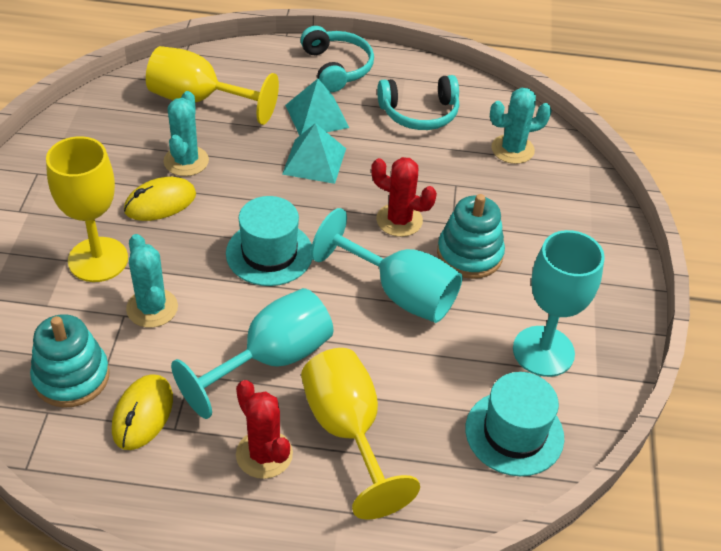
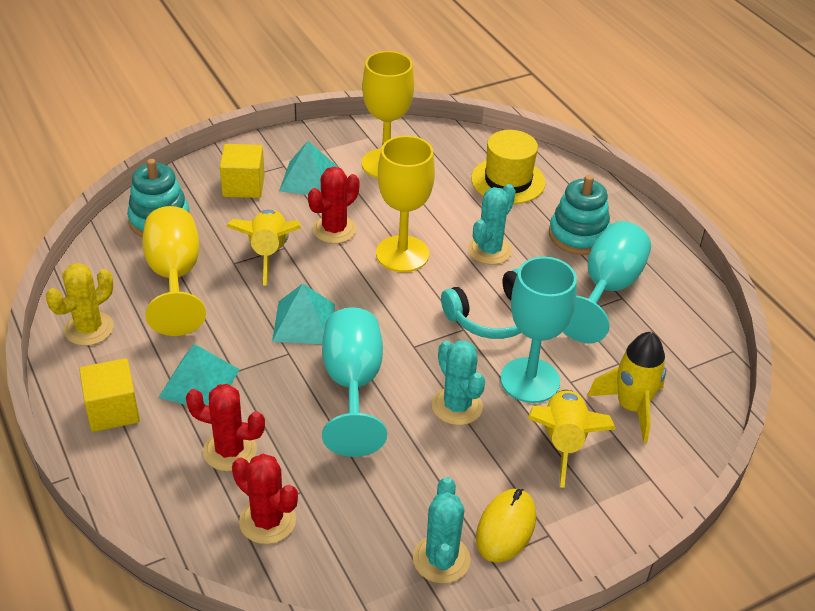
red cactus: 2 -> 3
turquoise hat: 2 -> 0
turquoise headphones: 2 -> 1
turquoise pyramid: 2 -> 3
yellow cactus: 0 -> 1
yellow cube: 0 -> 2
yellow hat: 0 -> 1
yellow mouse: 2 -> 1
yellow rocket: 0 -> 3

